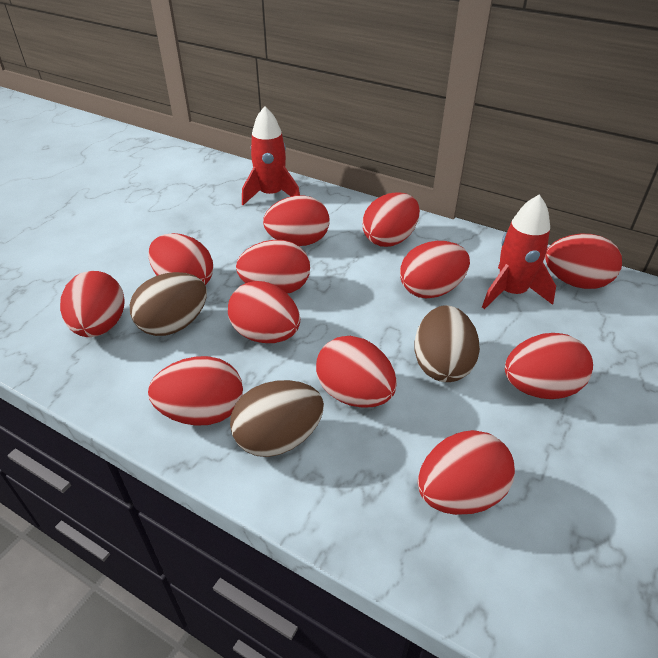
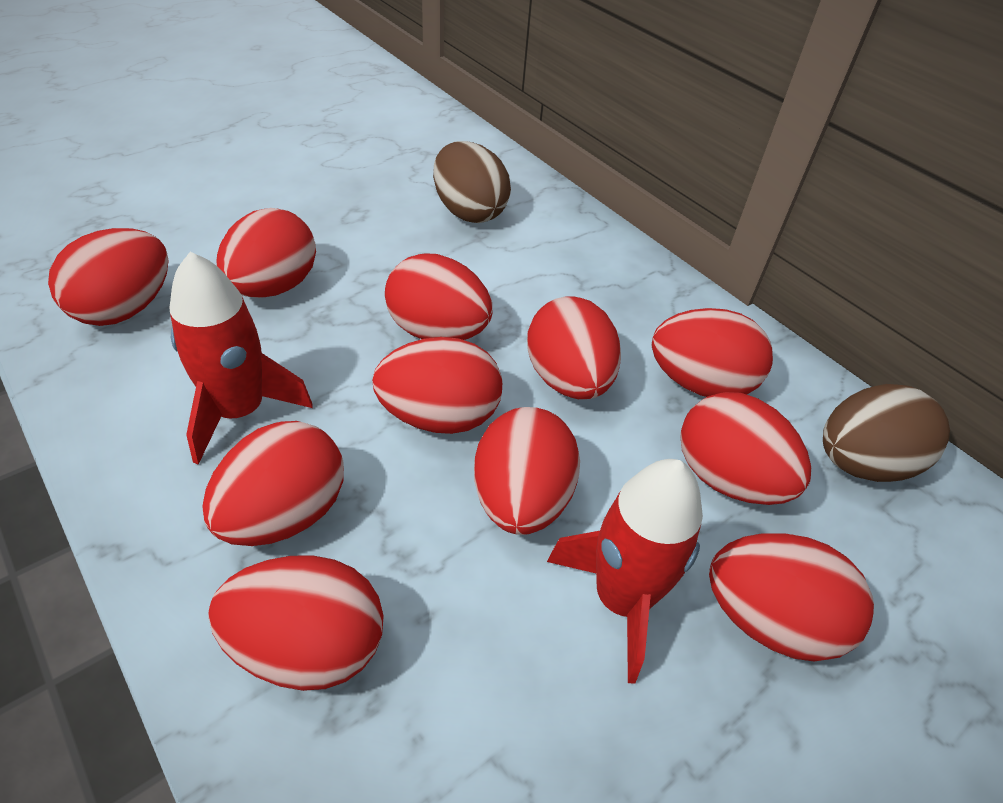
brown egg: 3 -> 2
red egg: 12 -> 11

